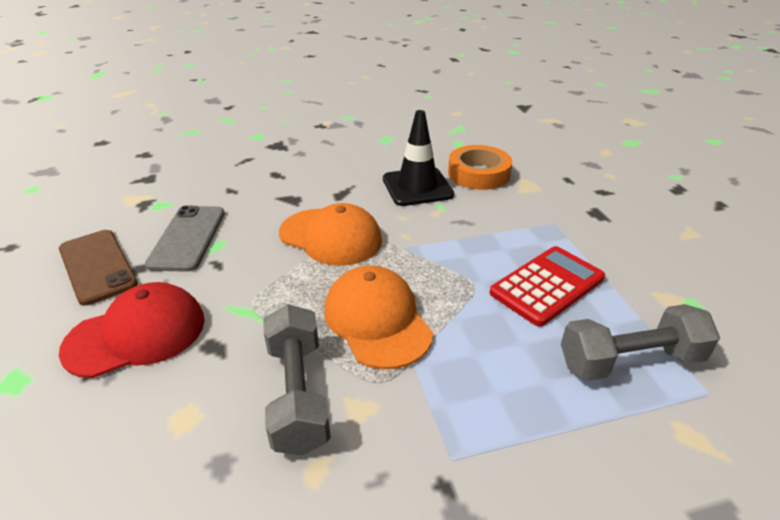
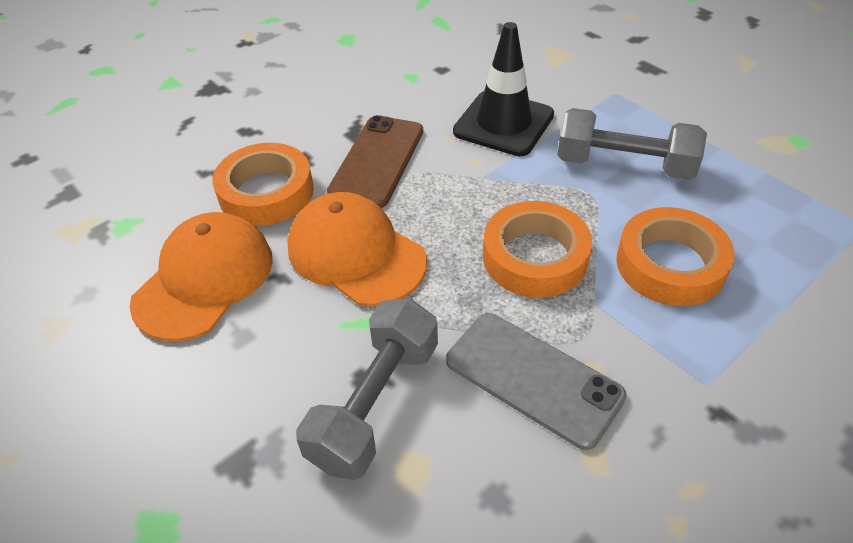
orange tape: 1 -> 3
red calculator: 1 -> 0
red cap: 1 -> 0

